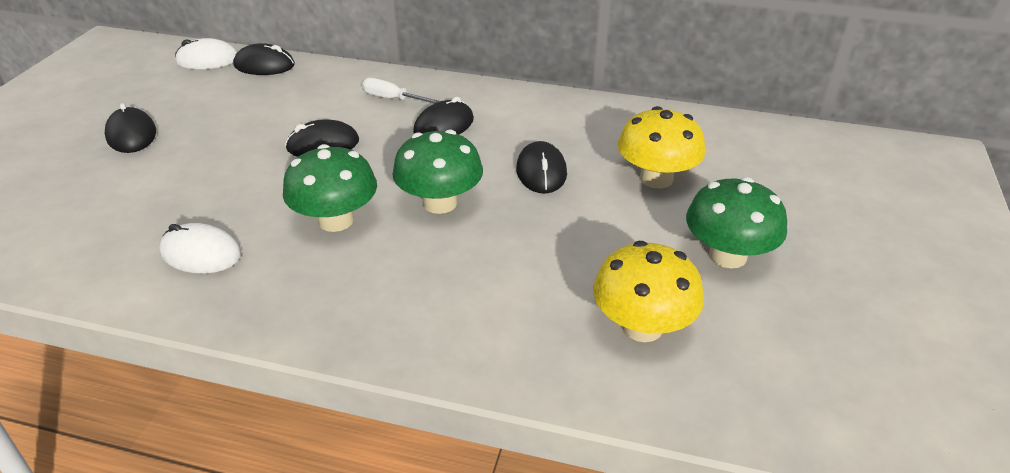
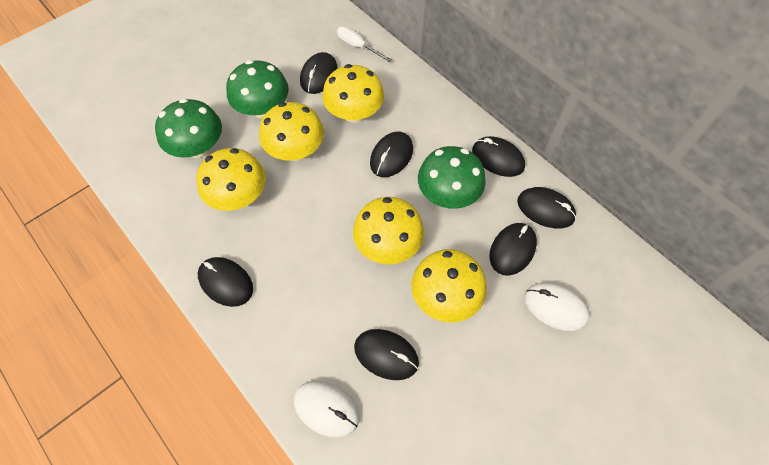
black mouse: 5 -> 7
yellow mushroom: 2 -> 5

